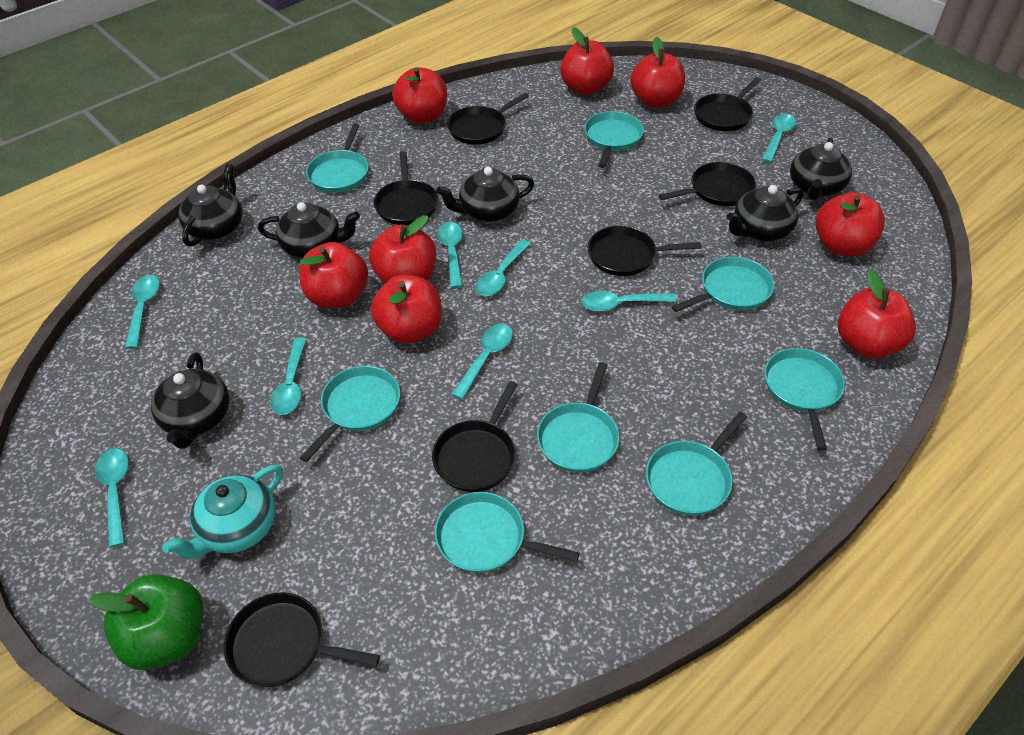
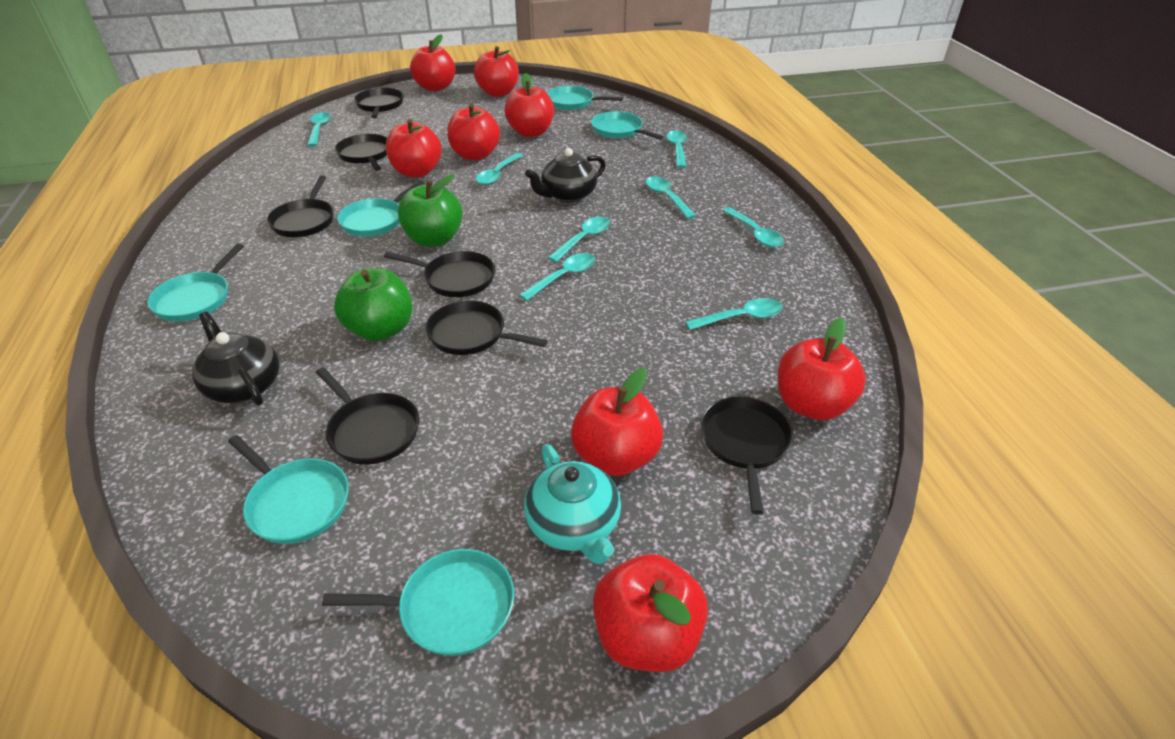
black teapot: 6 -> 2
green apple: 1 -> 2
turquoise pan: 8 -> 6

